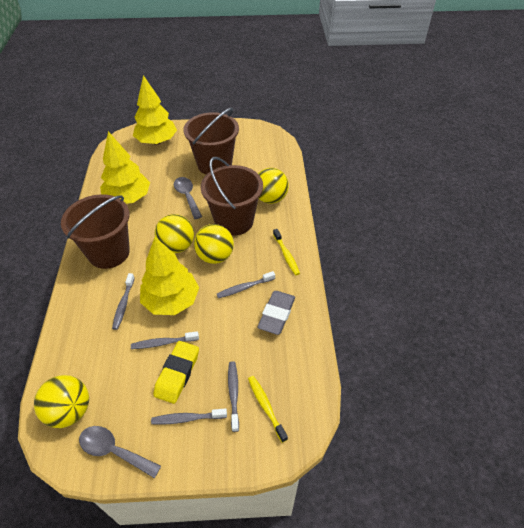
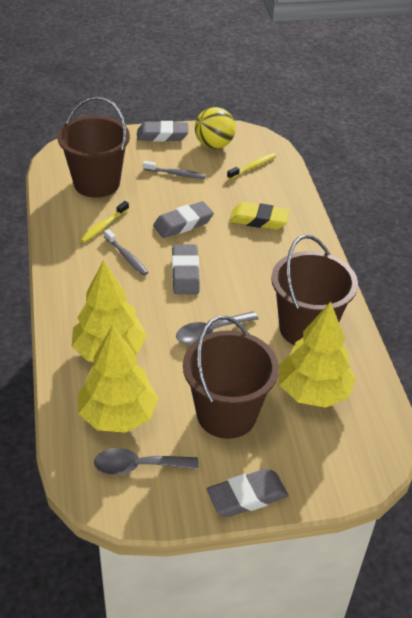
grey eraser: 1 -> 4
grey toothbrush: 5 -> 2
yellow ball: 4 -> 1

